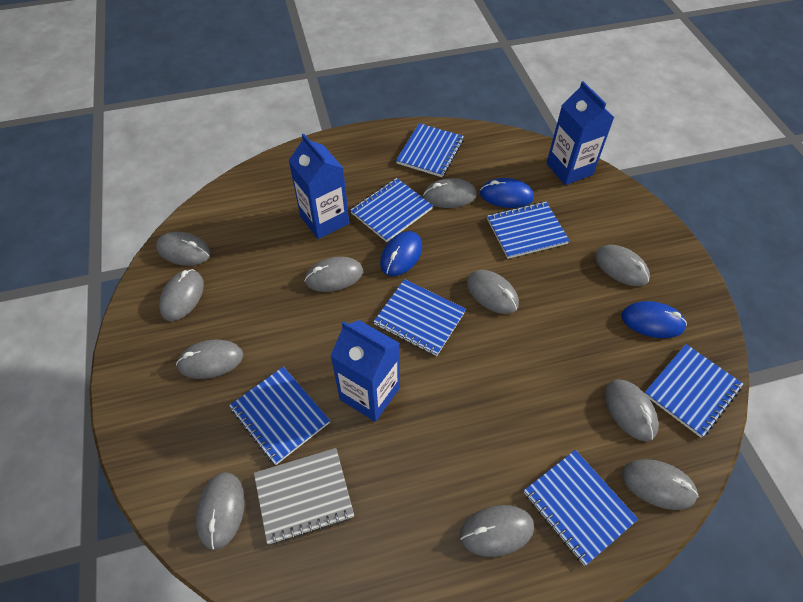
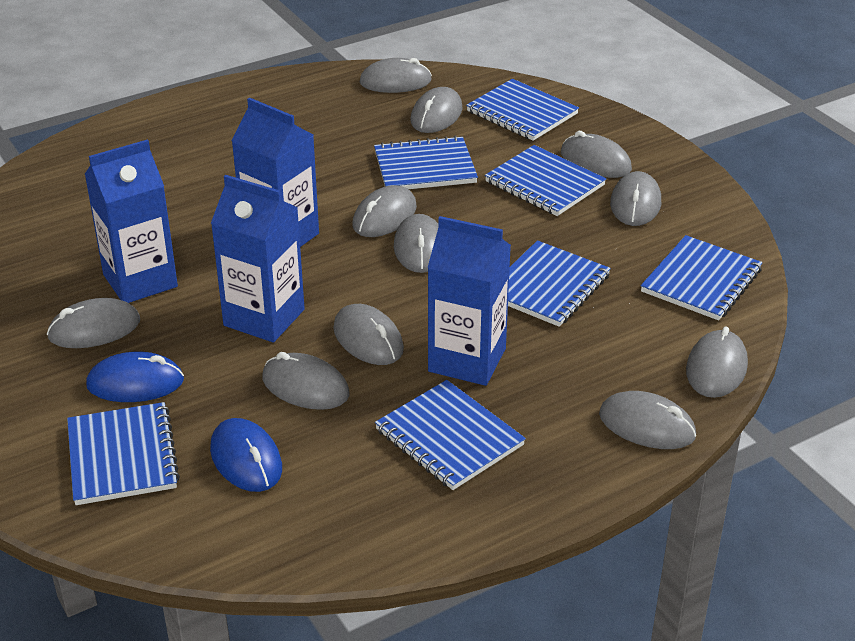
blue carton: 3 -> 4
blue mouse: 3 -> 2
grey notebook: 1 -> 0

